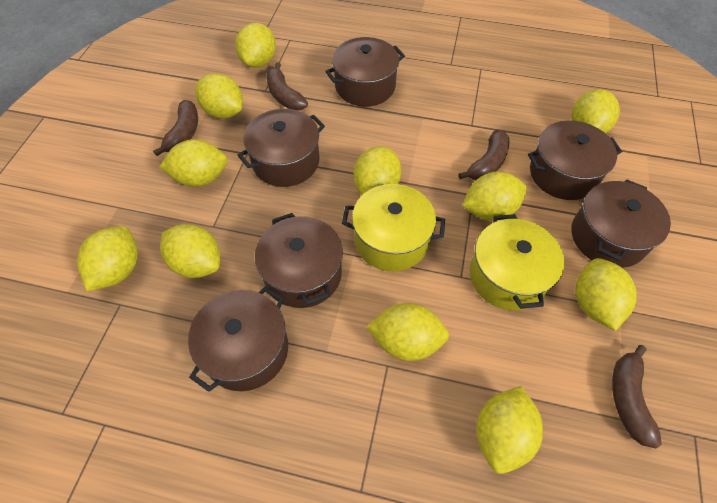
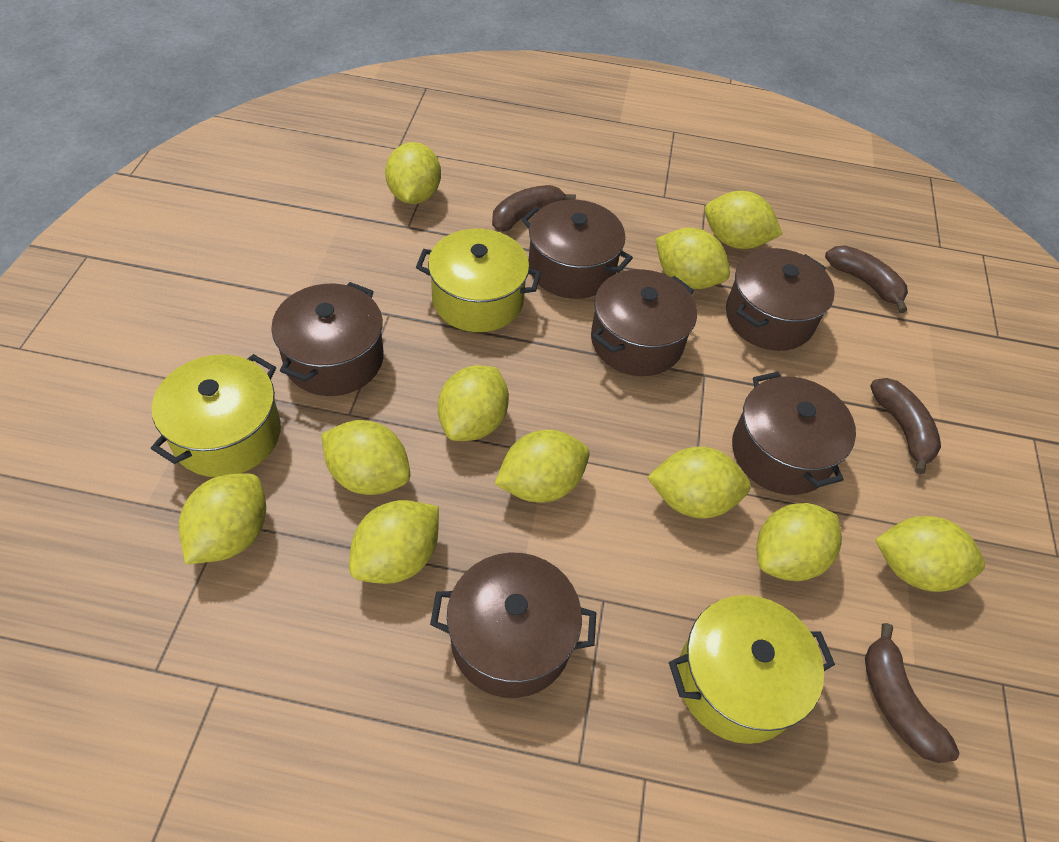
yellow pot: 2 -> 3

